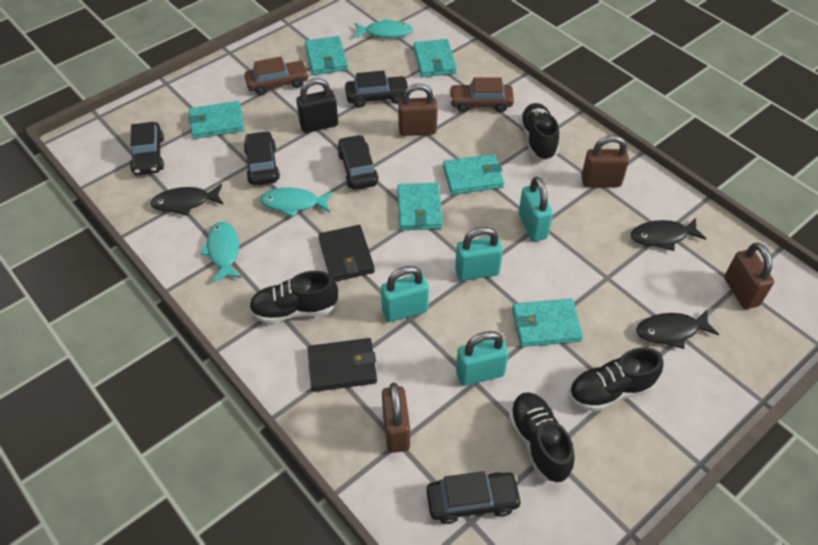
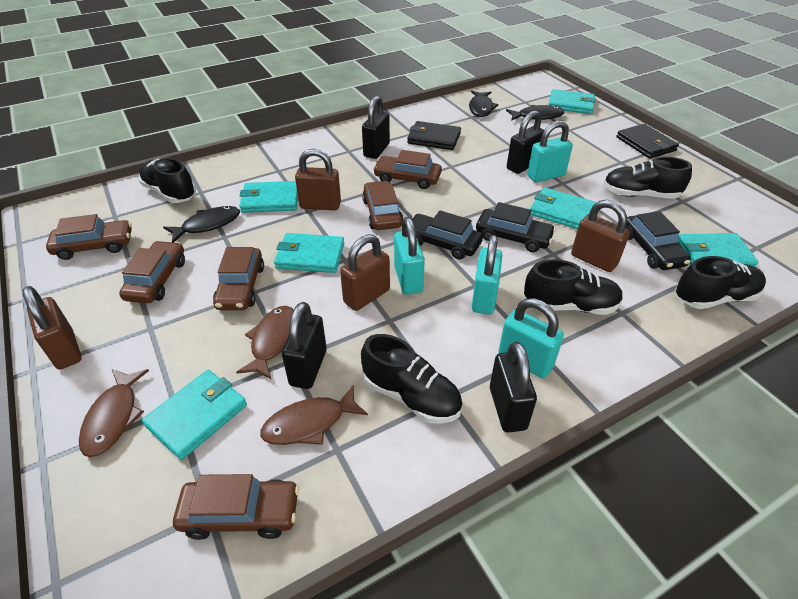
black car: 5 -> 3
black padlock: 1 -> 4
black shoe: 4 -> 5
brown car: 2 -> 6
brown fish: 0 -> 3
turquoise fish: 3 -> 0

